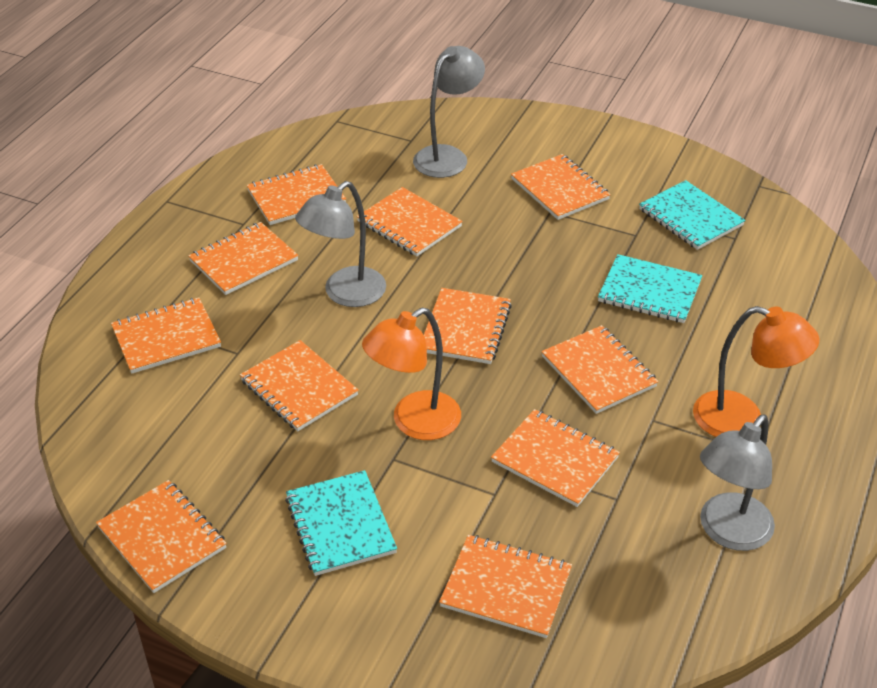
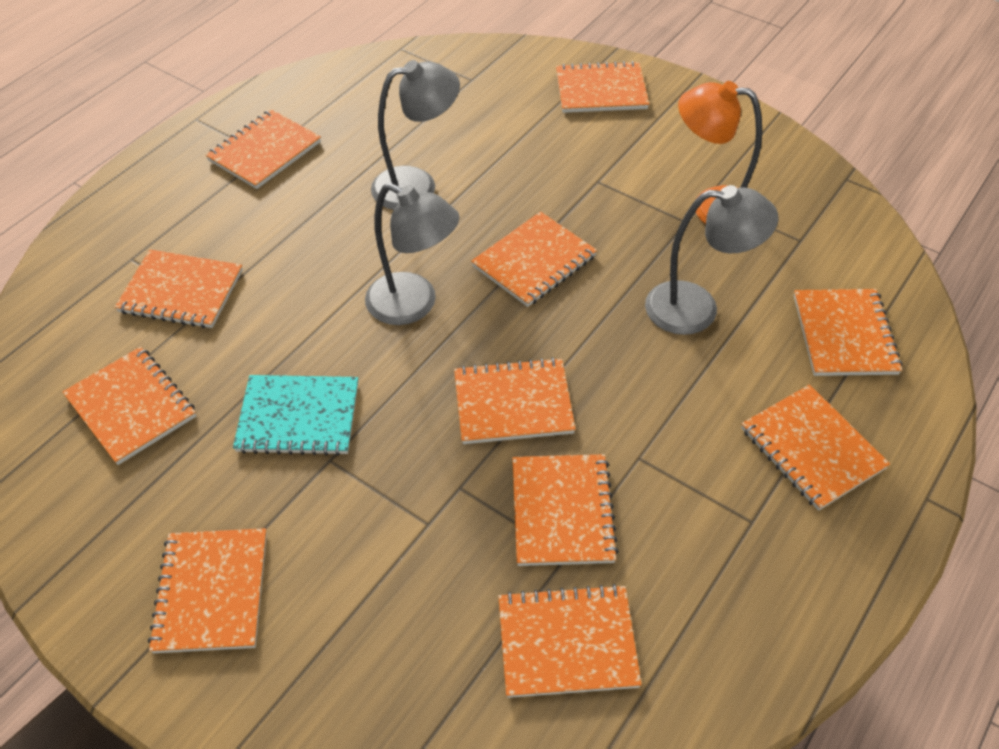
orange lamp: 2 -> 1
turquoise notebook: 3 -> 1

